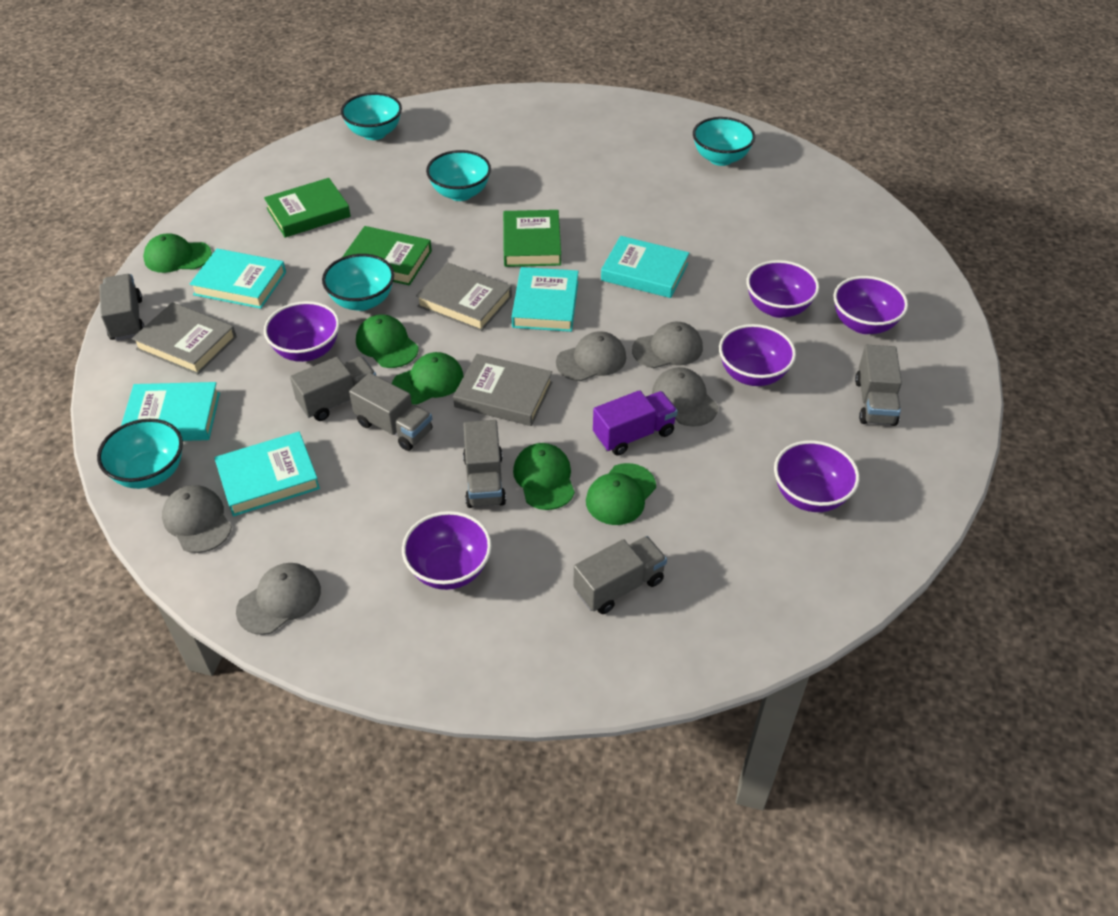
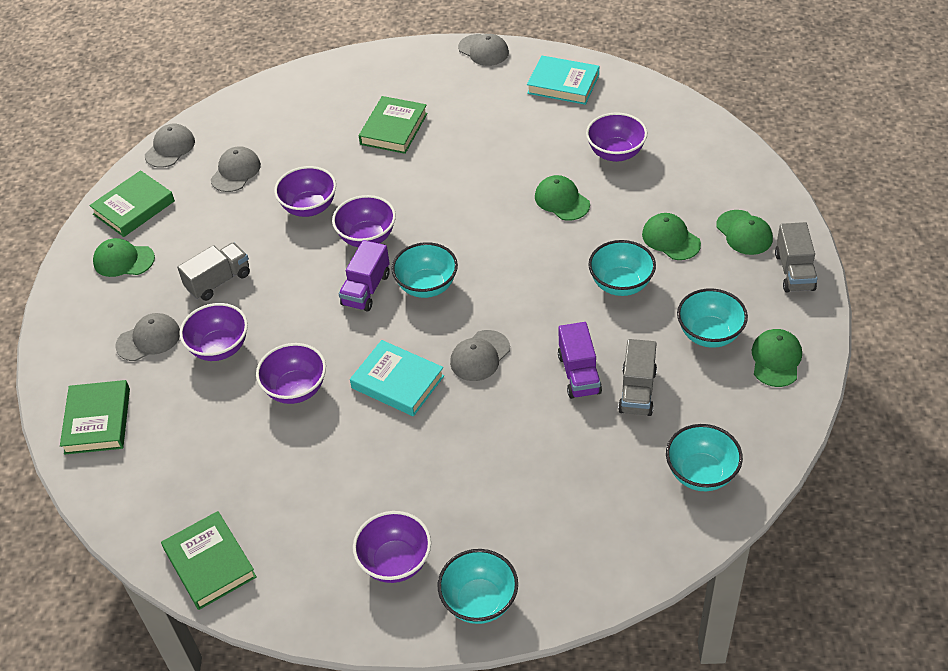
green book: 3 -> 4
grey book: 3 -> 0
grey truck: 6 -> 3
purple truck: 1 -> 2
turquoise book: 5 -> 2

